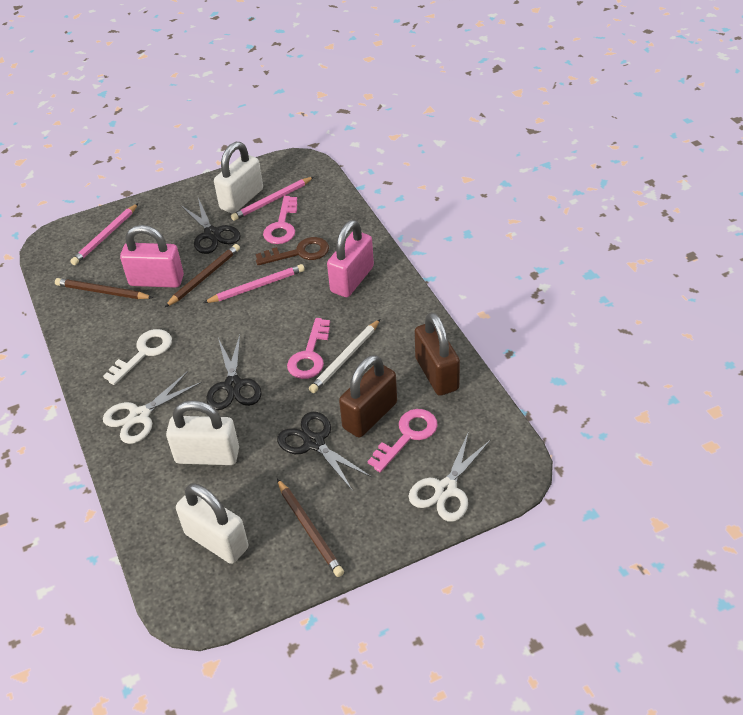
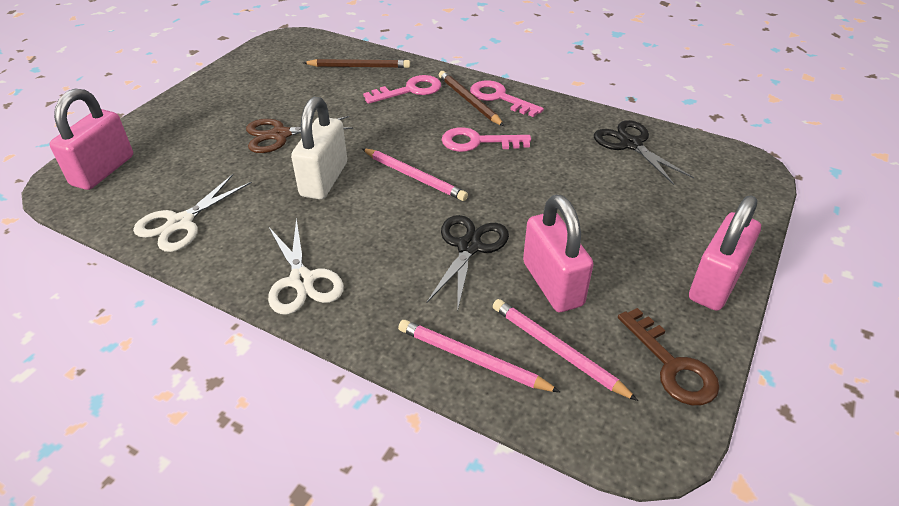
black scissors: 3 -> 2
brown padlock: 2 -> 0
brown pencil: 3 -> 2
brown scissors: 0 -> 1
pink padlock: 2 -> 3
white key: 1 -> 0
white padlock: 3 -> 1
white pencil: 1 -> 0

